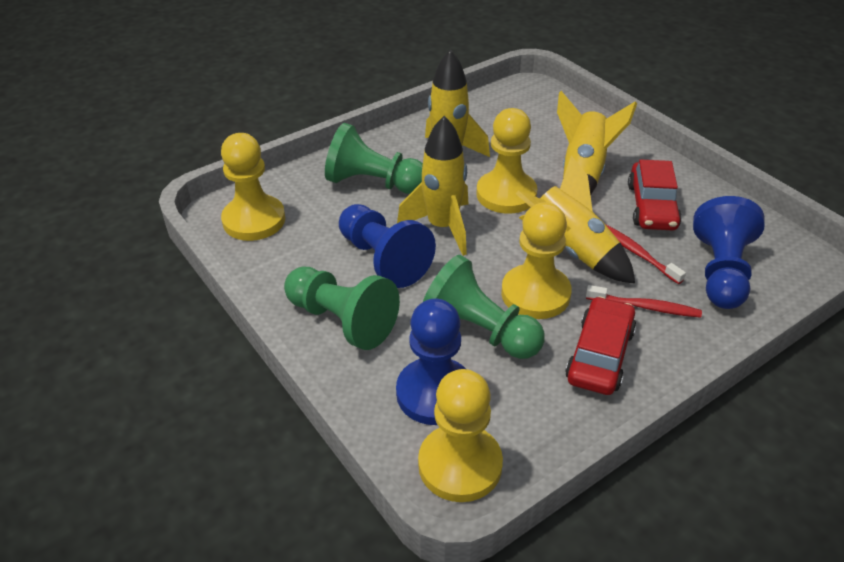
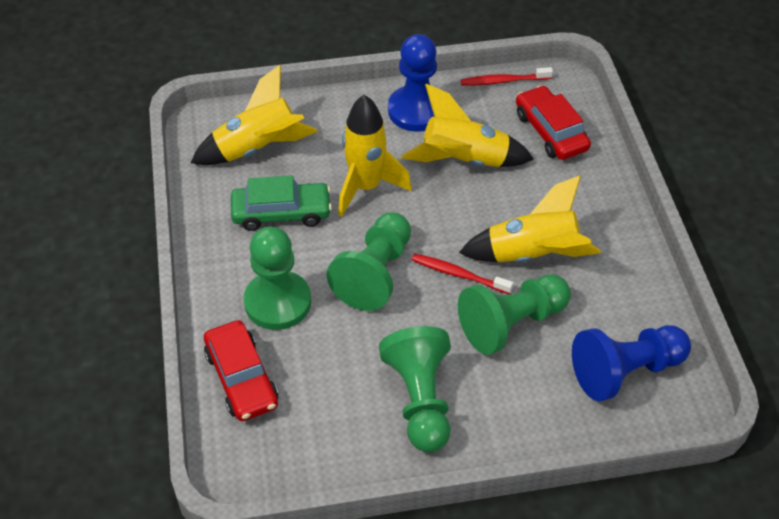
blue pawn: 3 -> 2
green car: 0 -> 1
green pawn: 3 -> 4
yellow pawn: 4 -> 0

